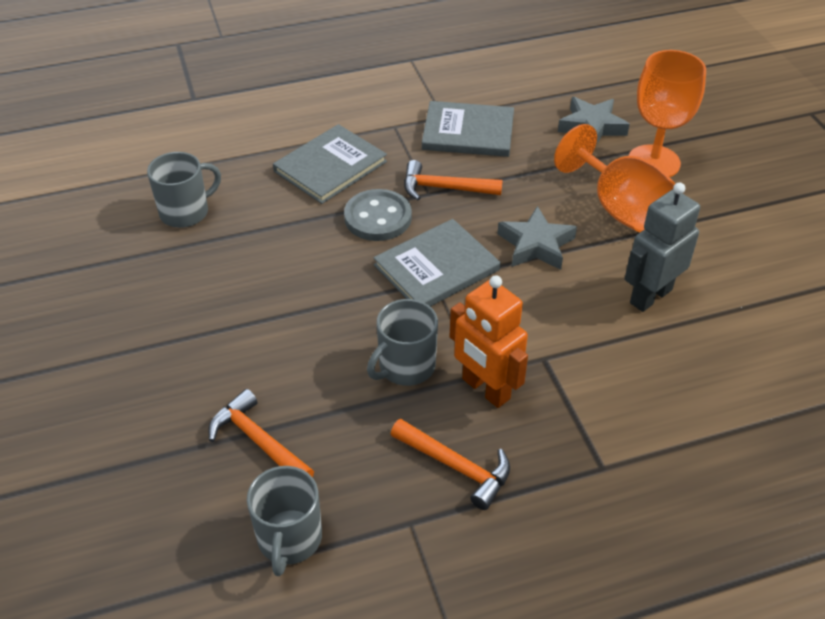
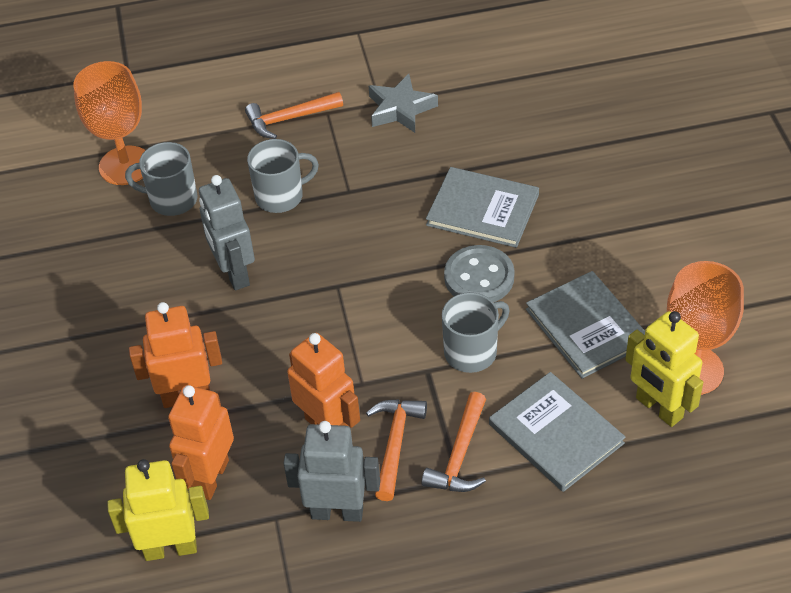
grey robot: 1 -> 2
grey star: 2 -> 1
orange robot: 1 -> 3
yellow robot: 0 -> 2

